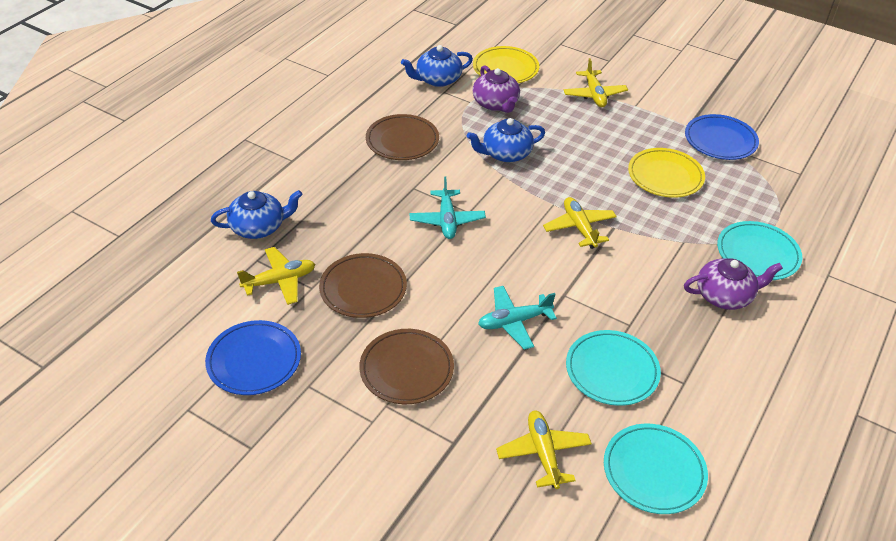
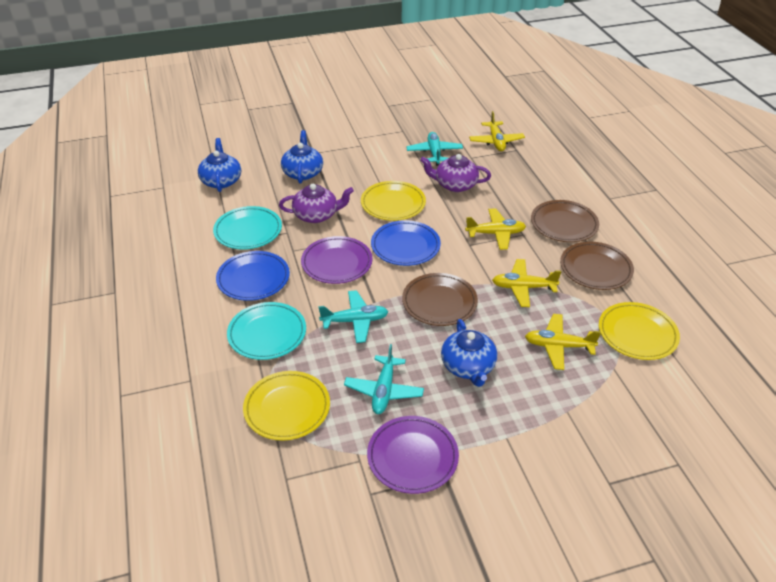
purple plate: 0 -> 2
turquoise plane: 2 -> 3
turquoise plate: 3 -> 2
yellow plate: 2 -> 3

